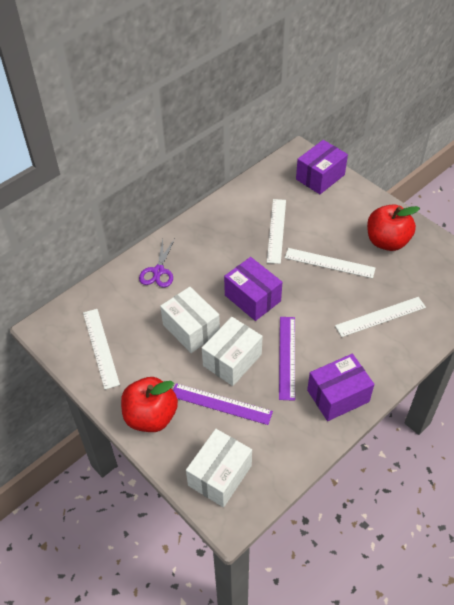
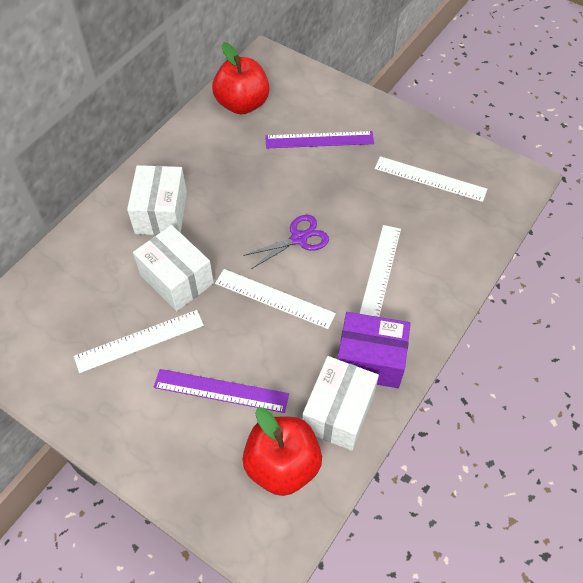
purple box: 3 -> 1

